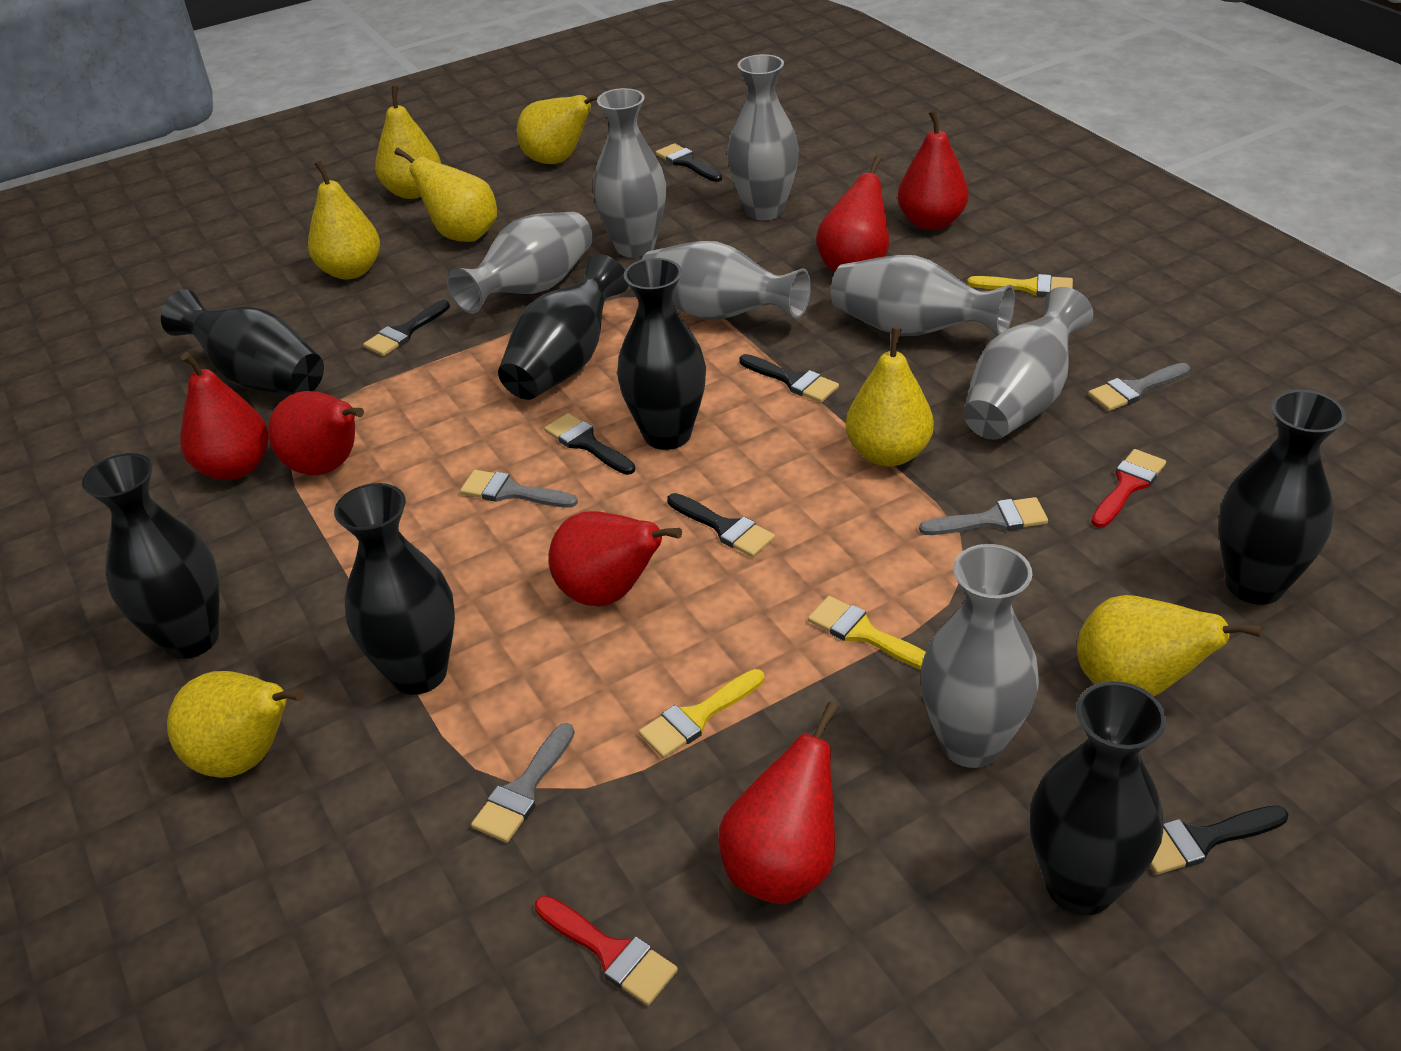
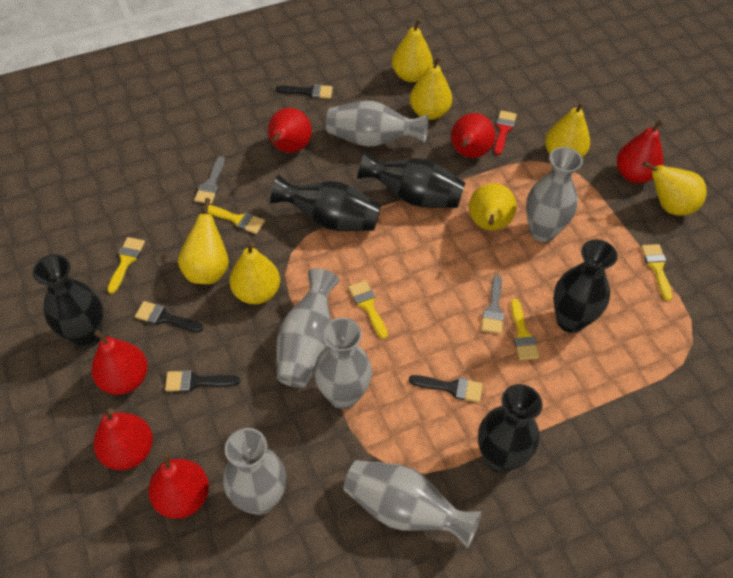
black brush: 6 -> 4
black vase: 7 -> 5
grey brush: 4 -> 2
grey vase: 7 -> 6
red brush: 2 -> 1
yellow brush: 3 -> 5

